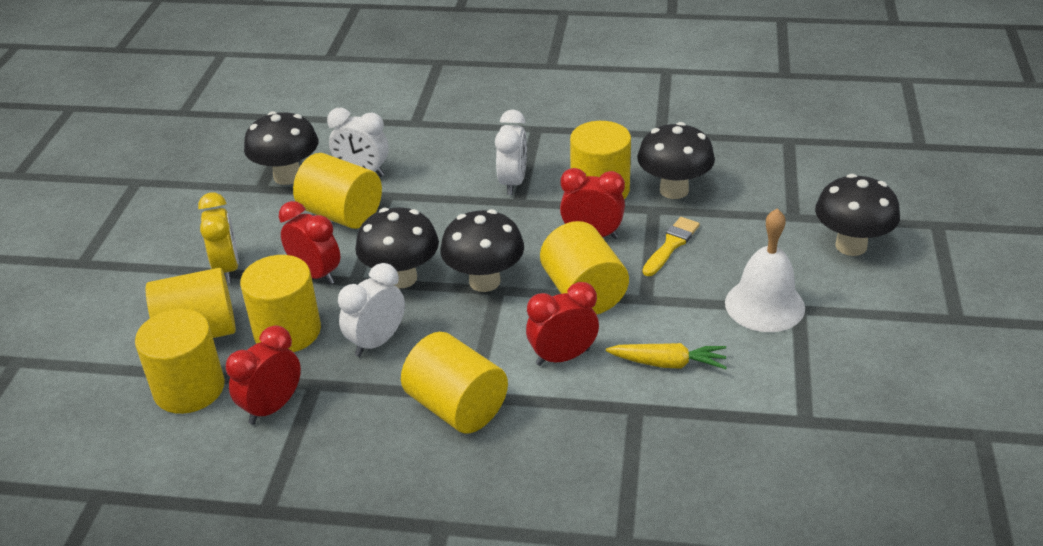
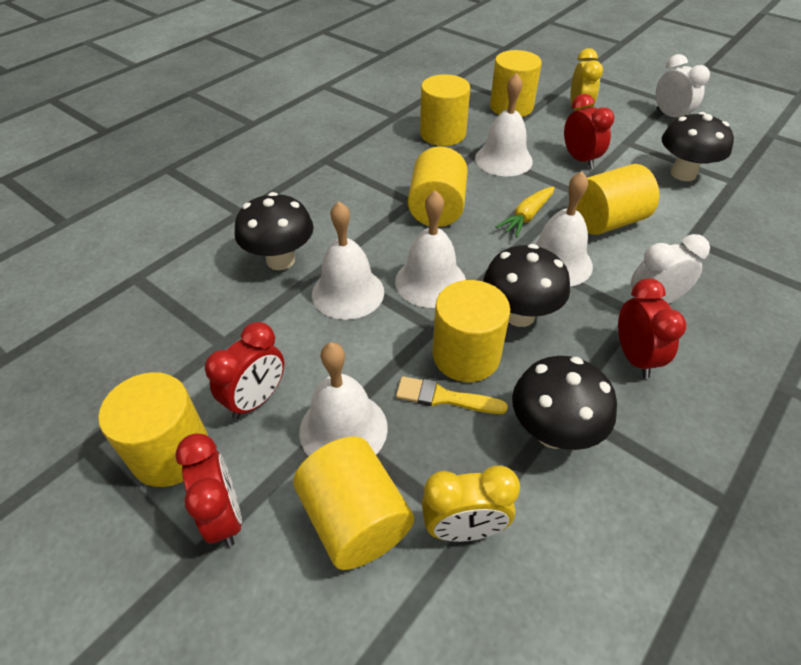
black mushroom: 5 -> 4
white bell: 1 -> 5
white clock: 3 -> 2
yellow clock: 1 -> 2

